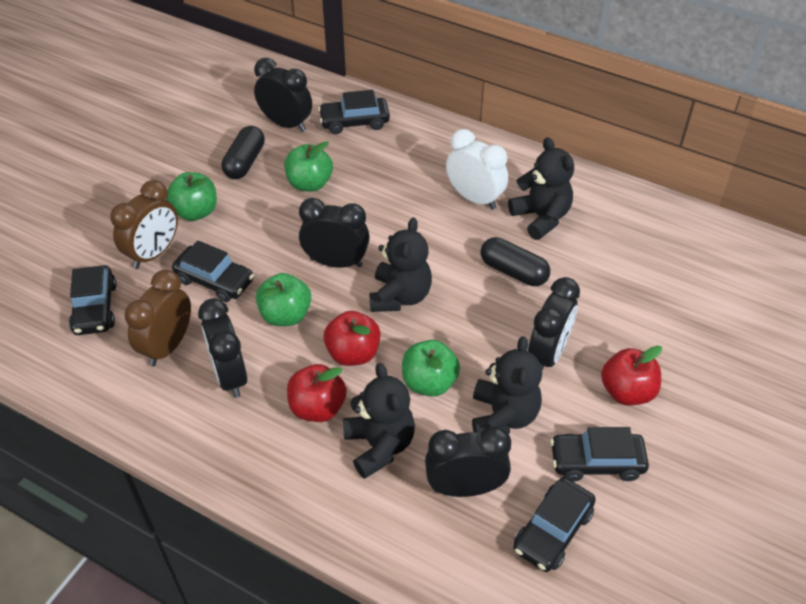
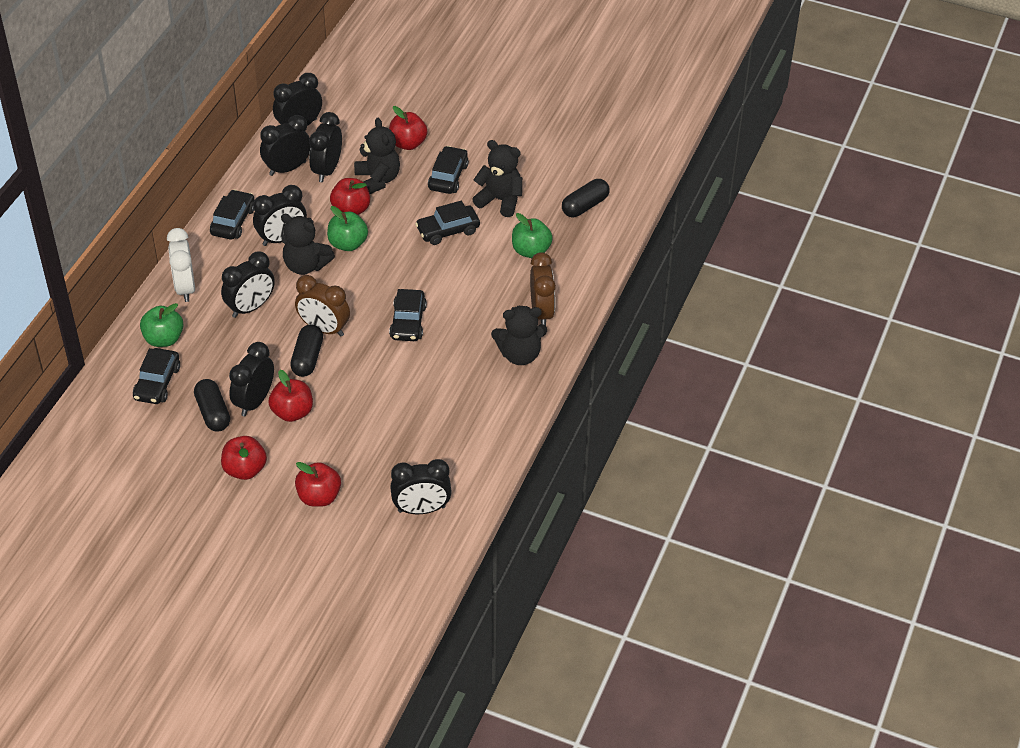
black capsule: 2 -> 3
black clock: 5 -> 7
green apple: 4 -> 3
red apple: 3 -> 5

